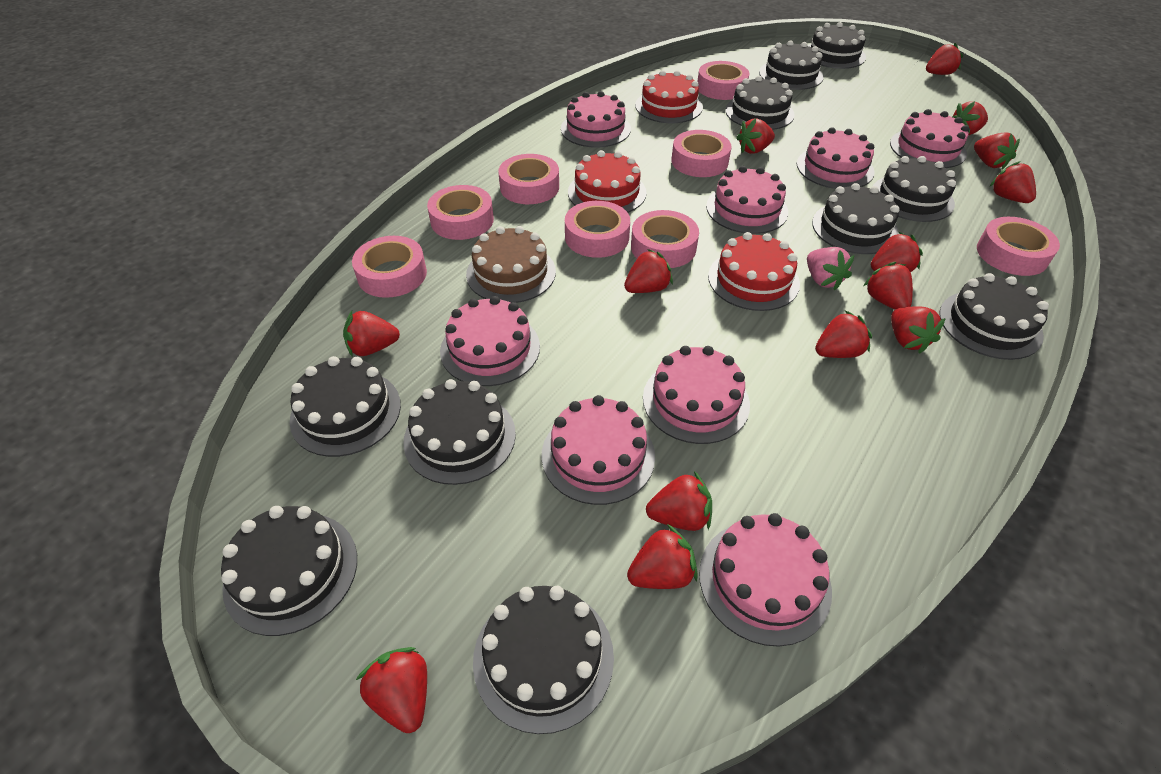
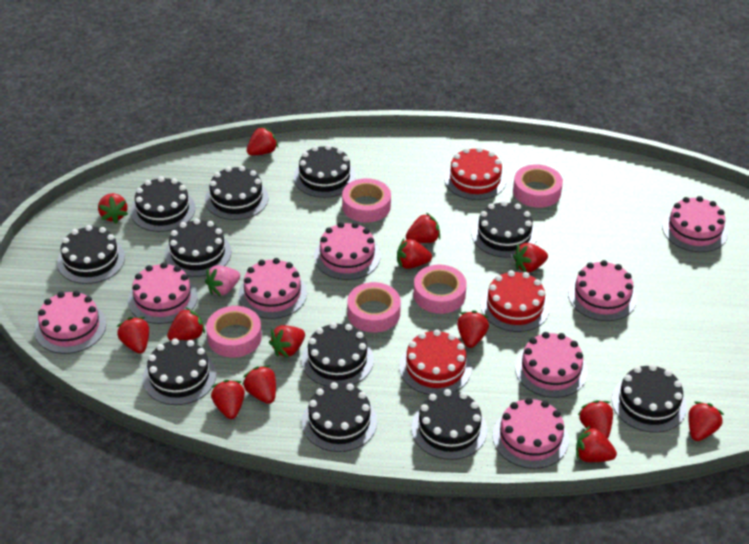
black cake: 10 -> 11
brown cake: 1 -> 0
pink tape: 8 -> 5

